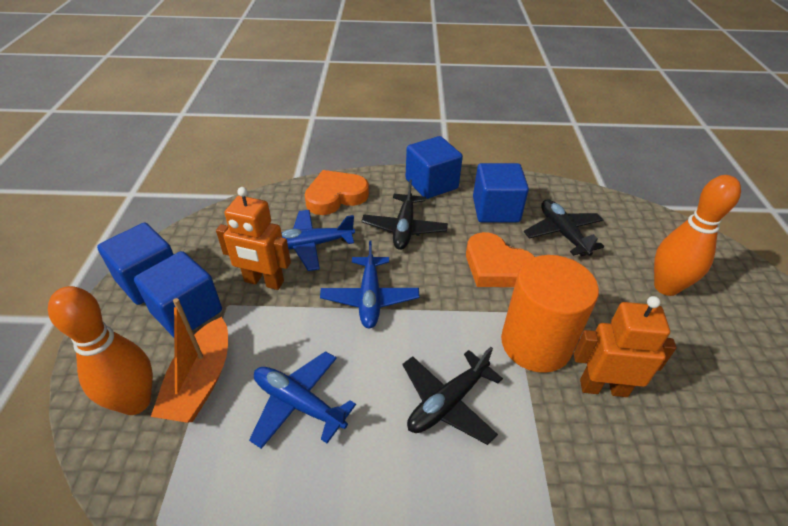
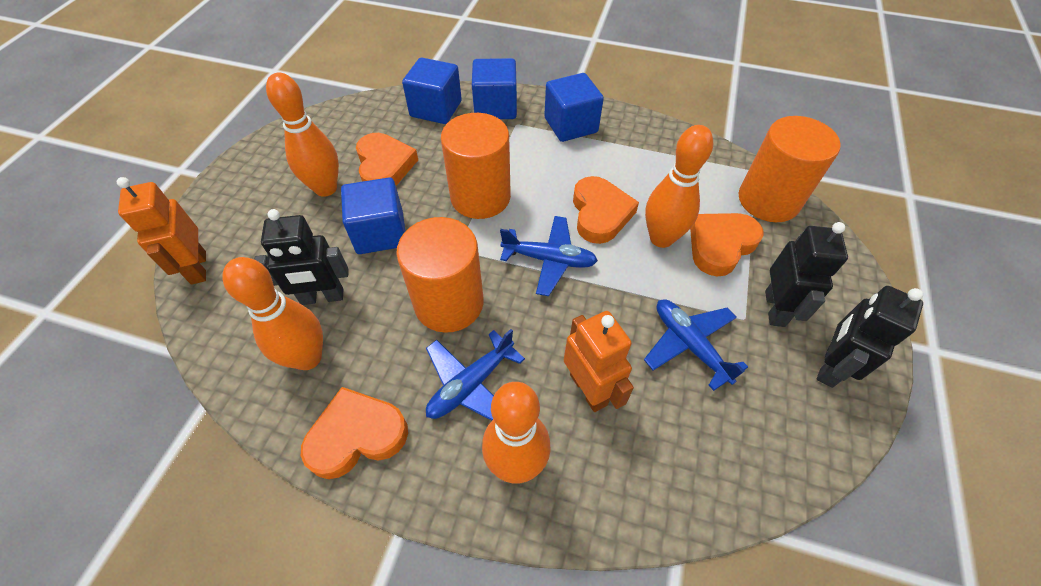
black plane: 3 -> 0
black robot: 0 -> 3
orange boat: 1 -> 0
orange bowling pin: 2 -> 4
orange cylinder: 1 -> 3
orange heart: 2 -> 4

